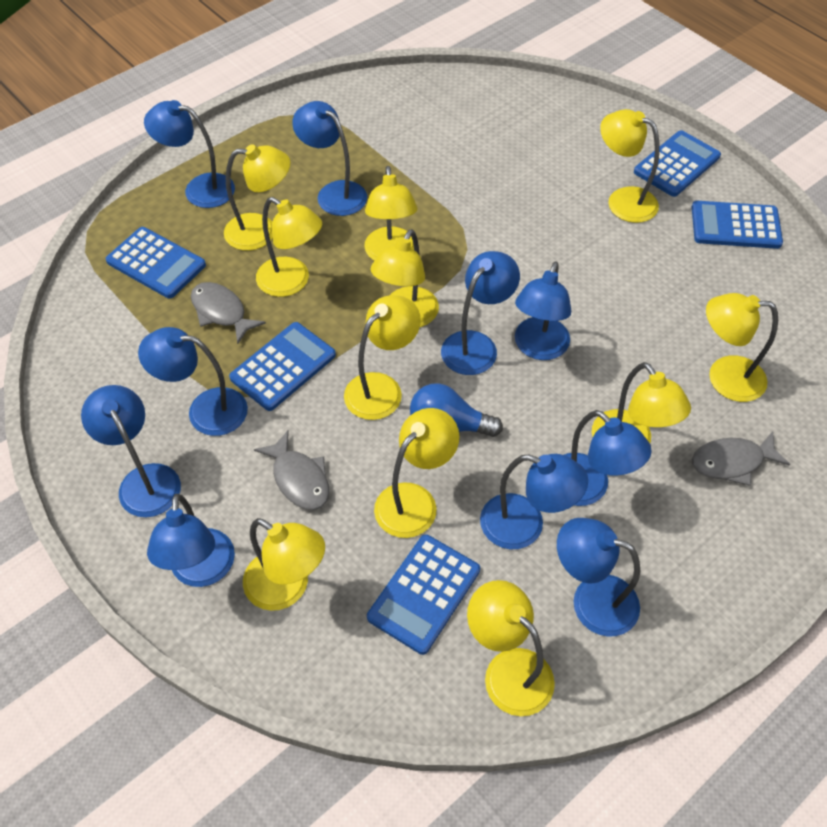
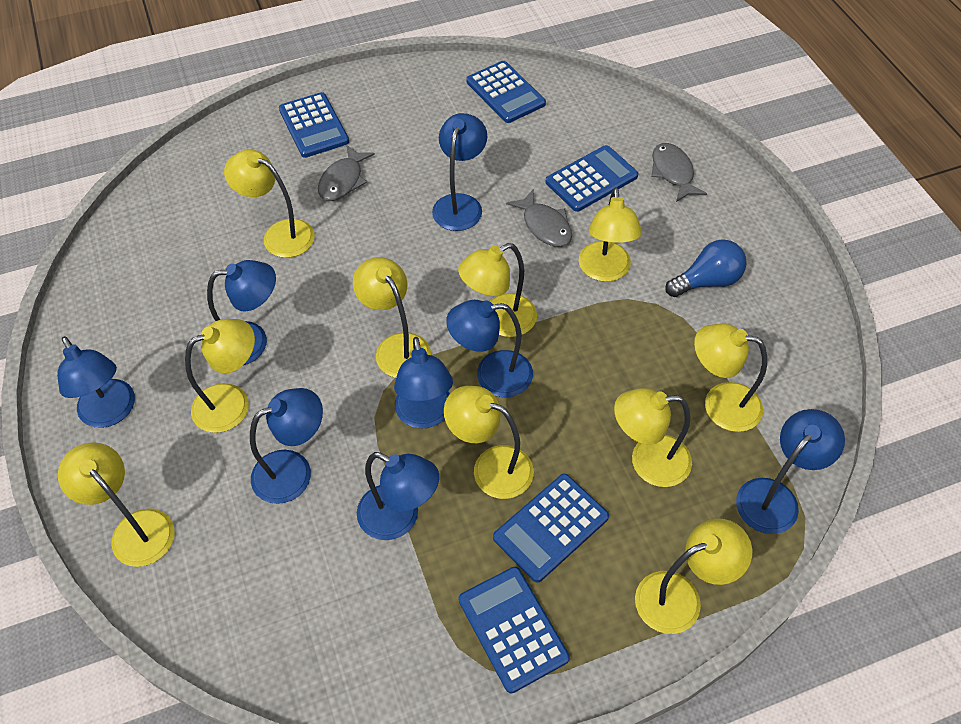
blue lamp: 10 -> 8
yellow lamp: 11 -> 10

